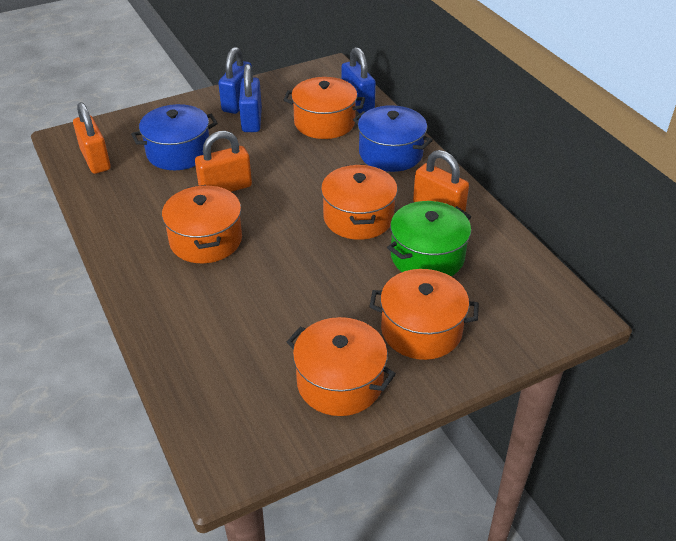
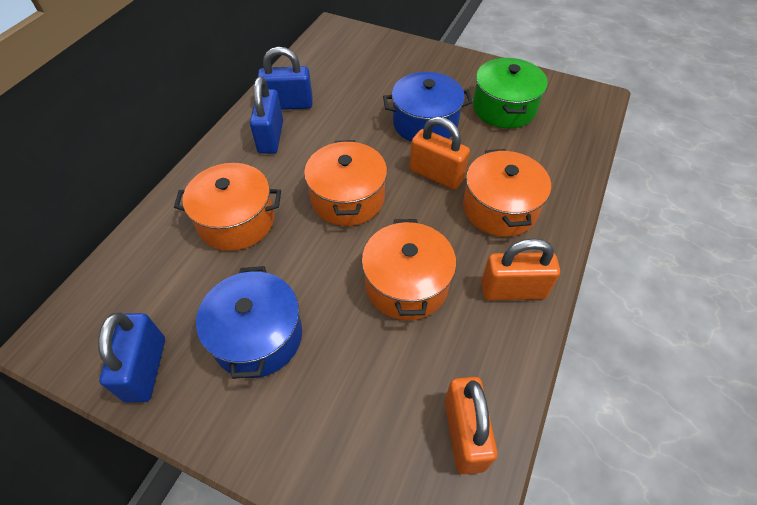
orange pot: 5 -> 4

